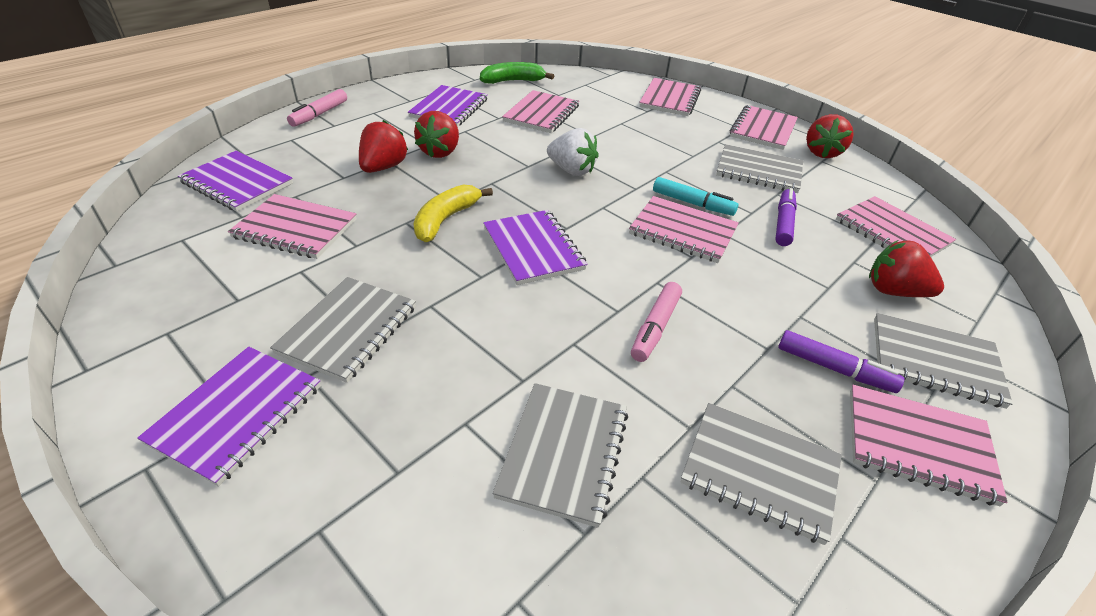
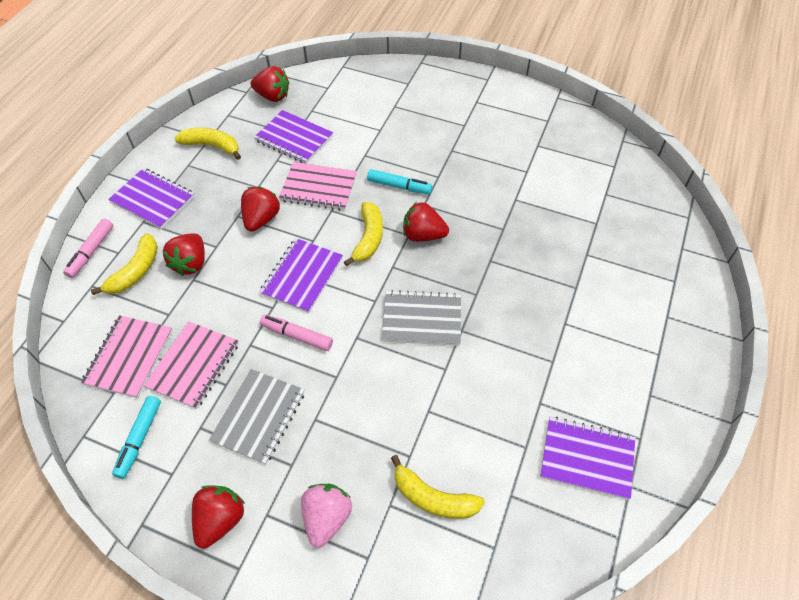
green banana: 1 -> 0
grey notebook: 5 -> 2
pink notebook: 7 -> 3
pink strawberry: 0 -> 1
purple marker: 2 -> 0
red strawberry: 4 -> 5
turquoise marker: 1 -> 2
white strawberry: 1 -> 0
yellow banana: 1 -> 4

